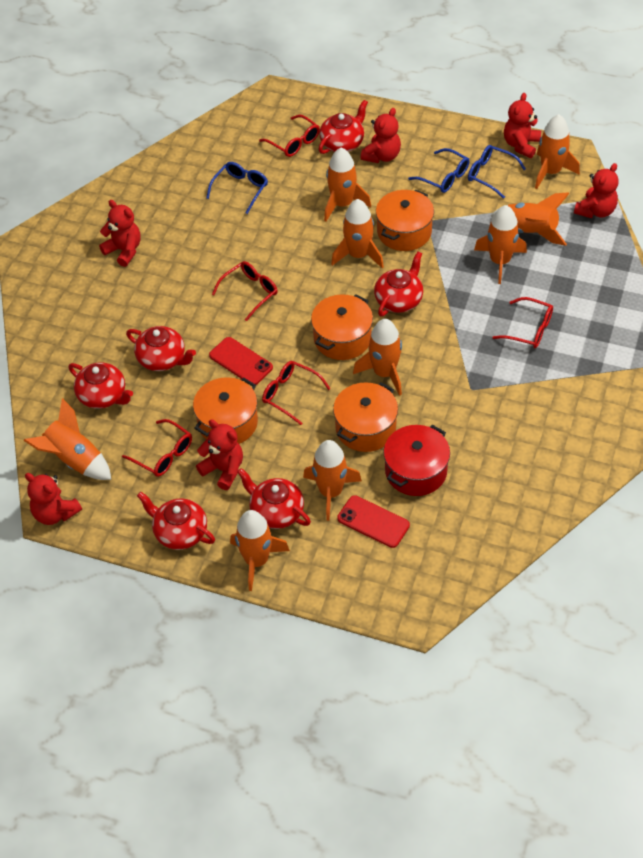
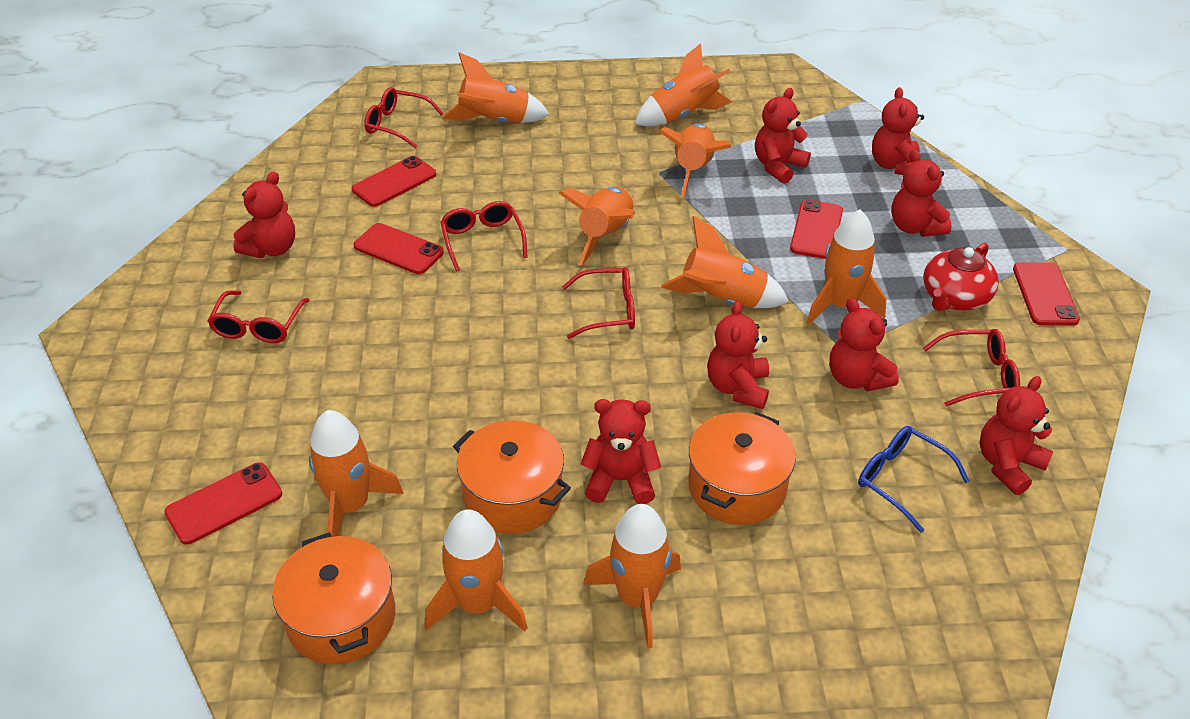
blue glasses: 3 -> 1
orange pot: 4 -> 3
red phone: 2 -> 5
red pot: 1 -> 0
red teapot: 6 -> 1
red teddy bear: 6 -> 8

